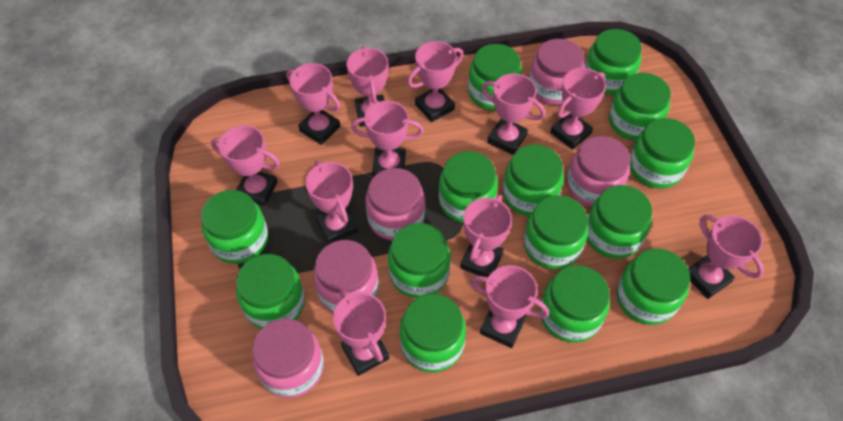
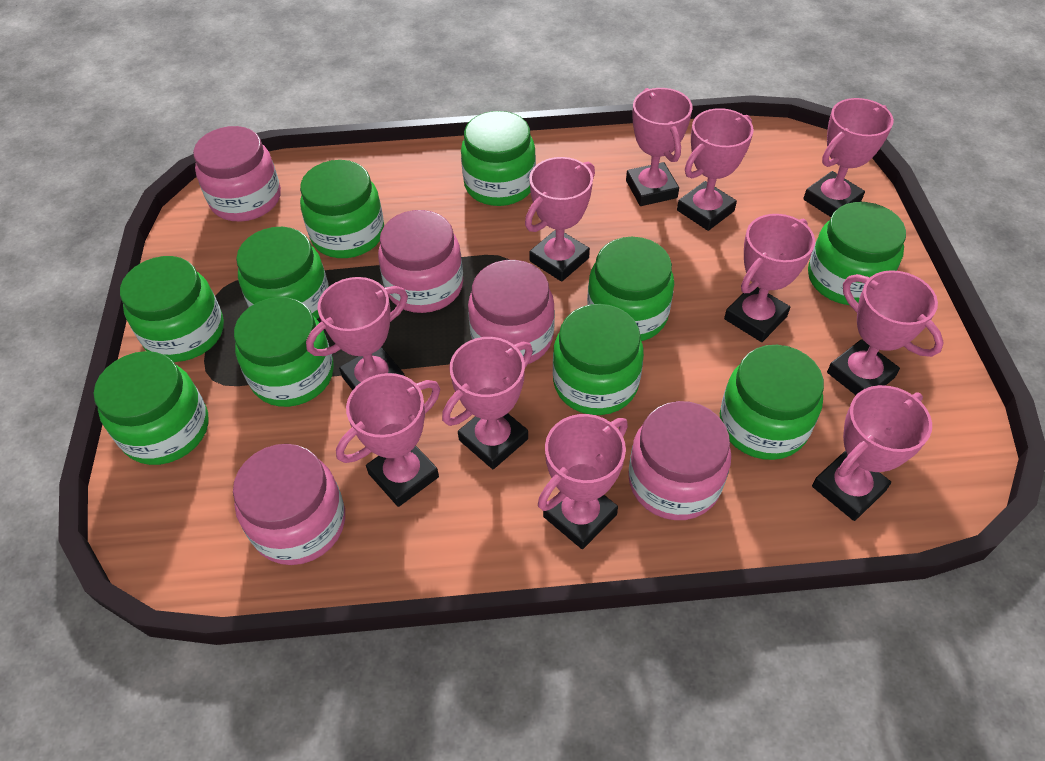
green jar: 14 -> 10
pink trophy: 12 -> 11

